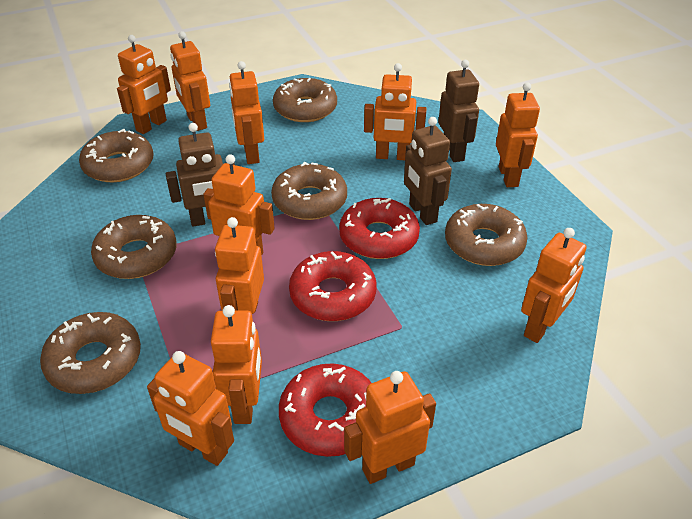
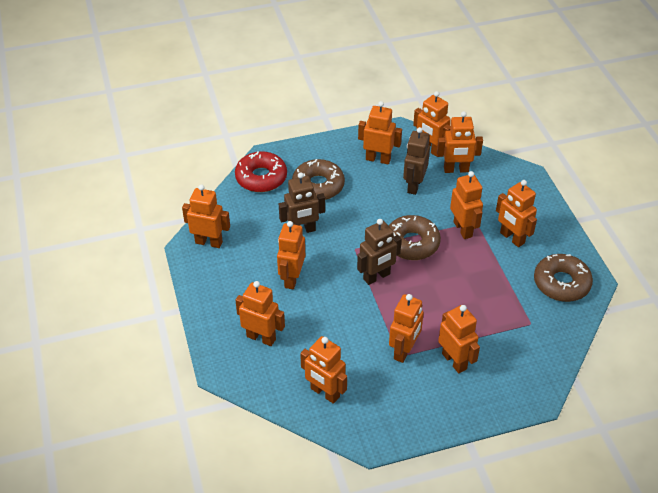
brown donut: 6 -> 3
red donut: 3 -> 1

